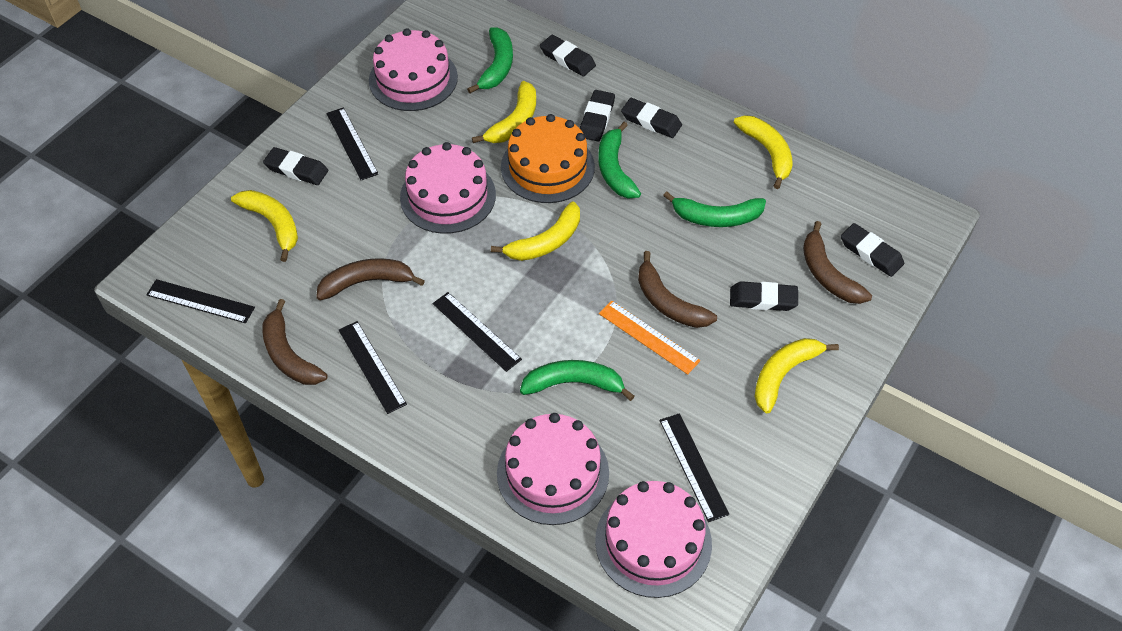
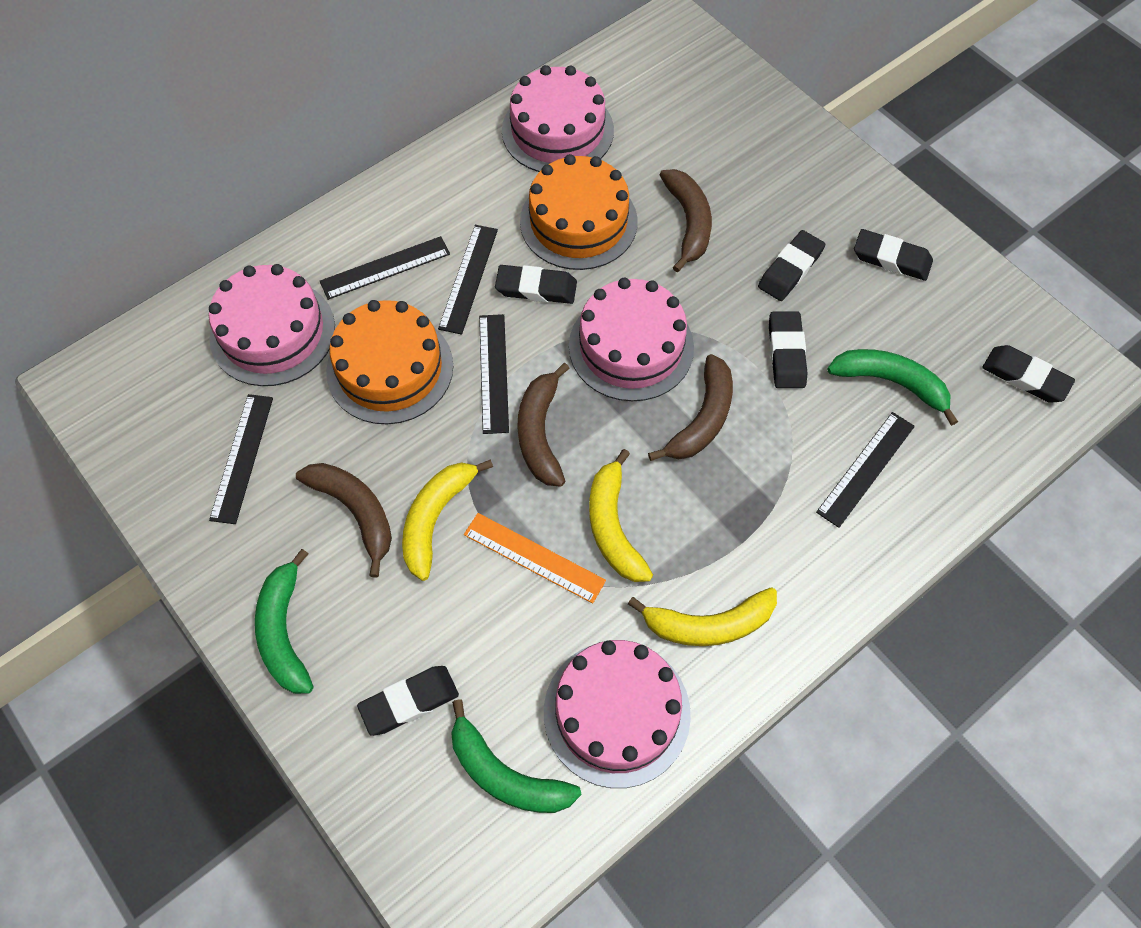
green banana: 4 -> 3
orange cake: 1 -> 2
yellow banana: 5 -> 3

